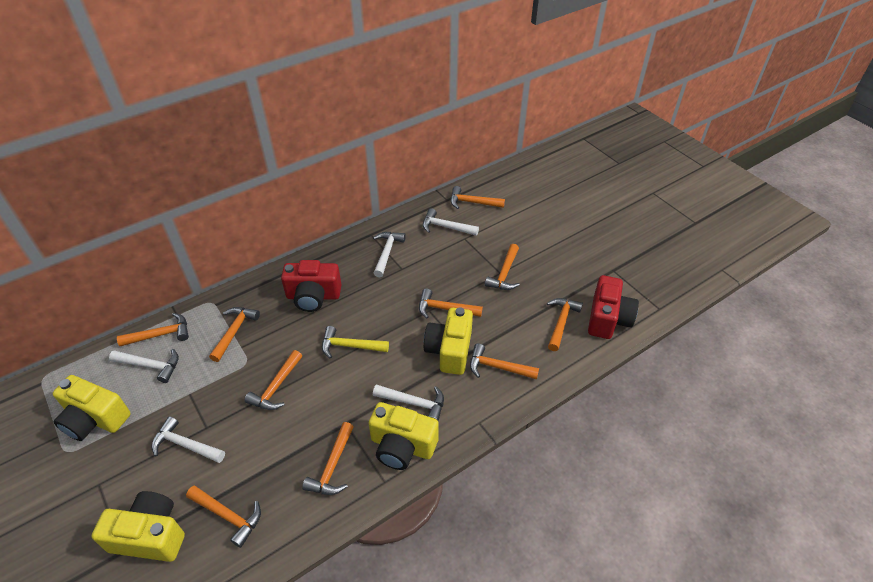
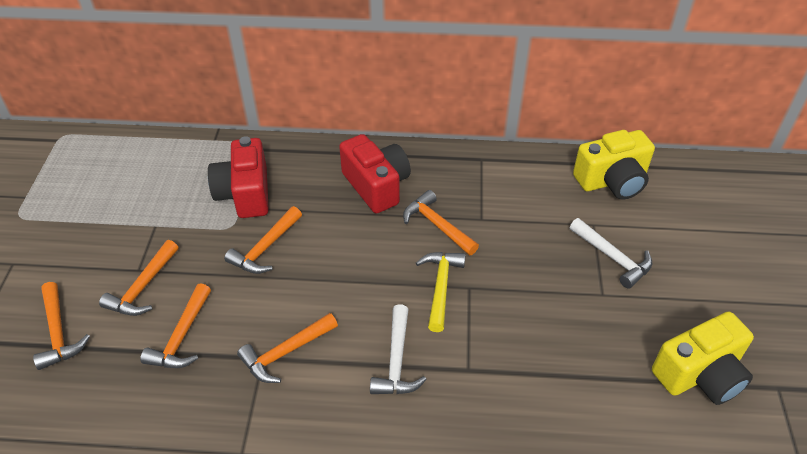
orange hammer: 10 -> 6
white hammer: 5 -> 2
yellow camera: 4 -> 2

